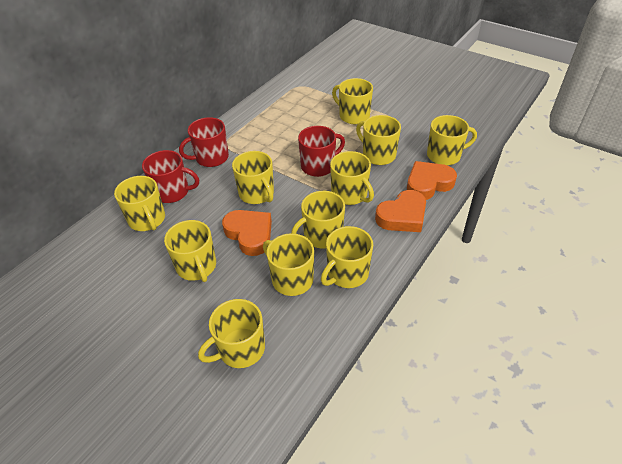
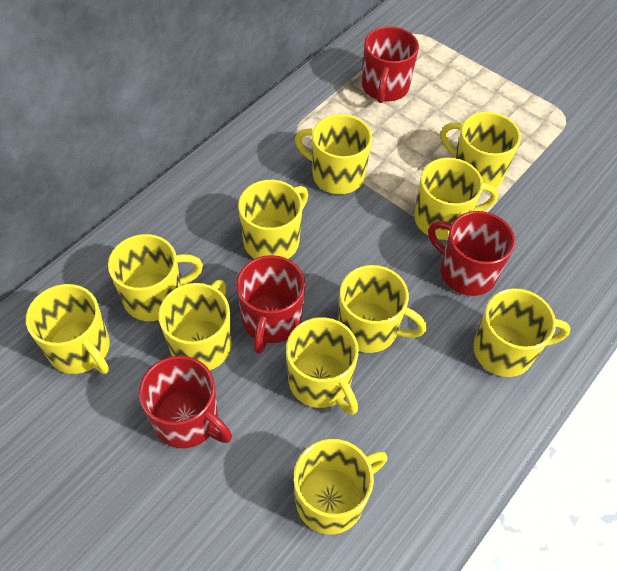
orange heart: 3 -> 0
red mug: 3 -> 4

